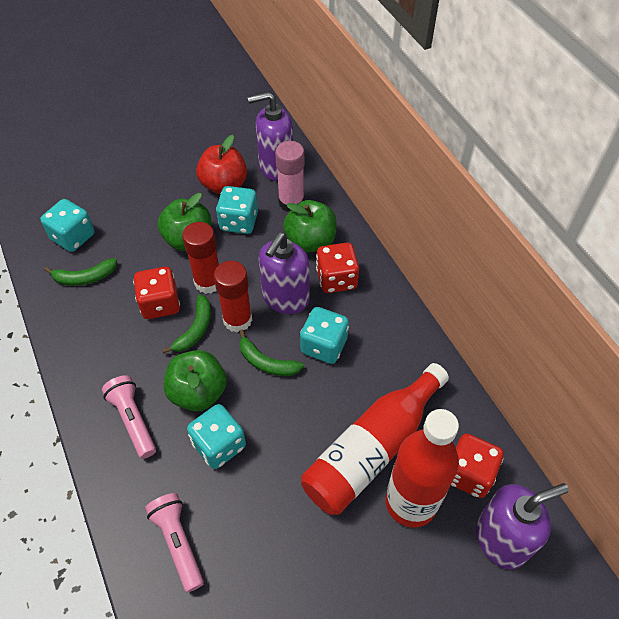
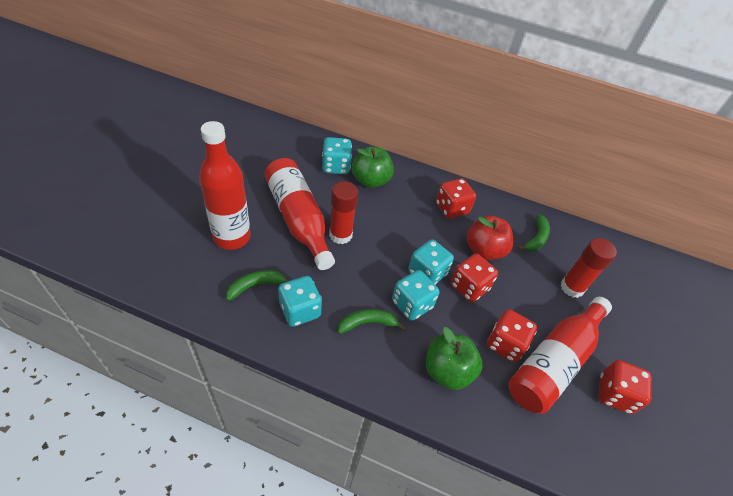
green apple: 3 -> 2
pink flashlight: 2 -> 0
pink glue stick: 1 -> 0
purple soap dispenser: 3 -> 0
red bottle: 2 -> 3
red dice: 3 -> 4

